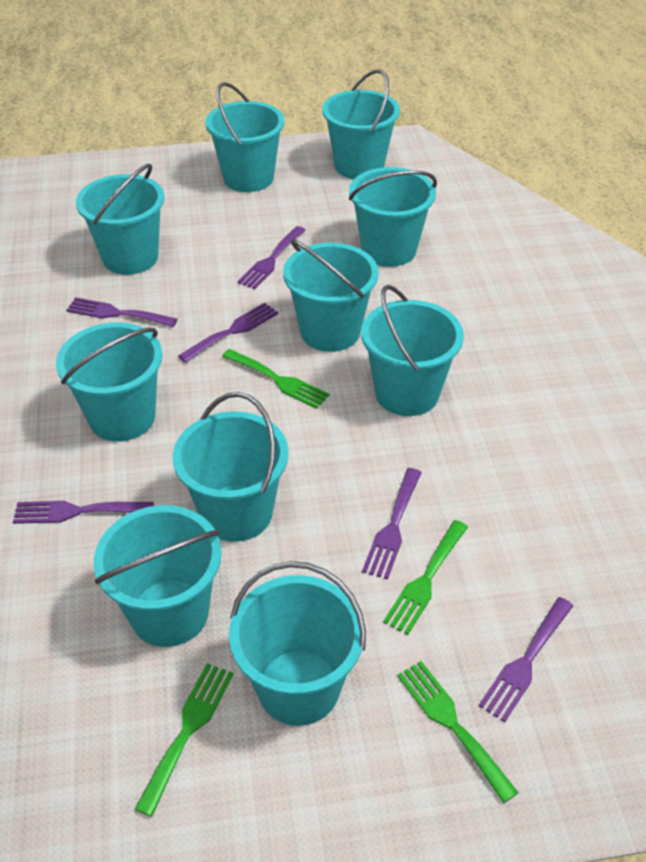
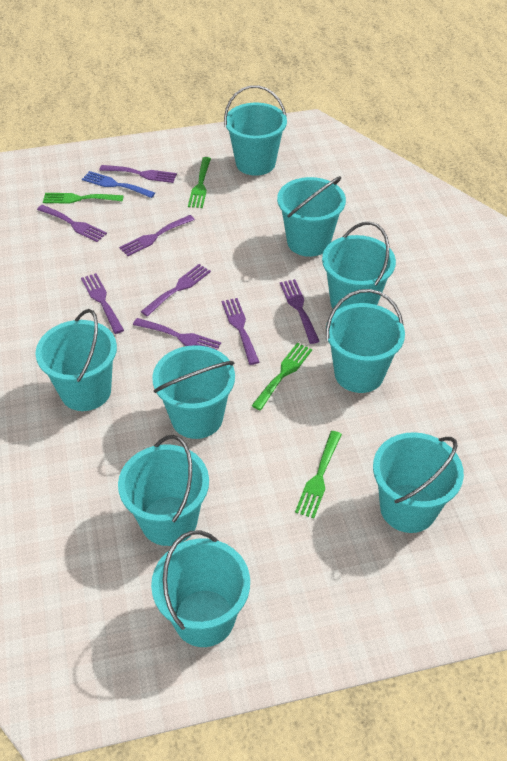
blue fork: 0 -> 1
purple fork: 6 -> 8
turquoise bucket: 10 -> 9

